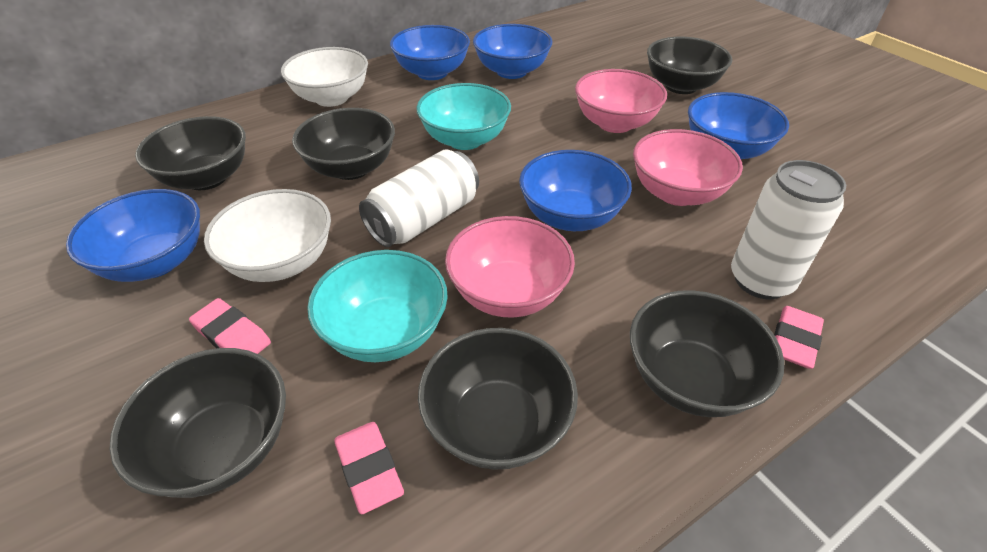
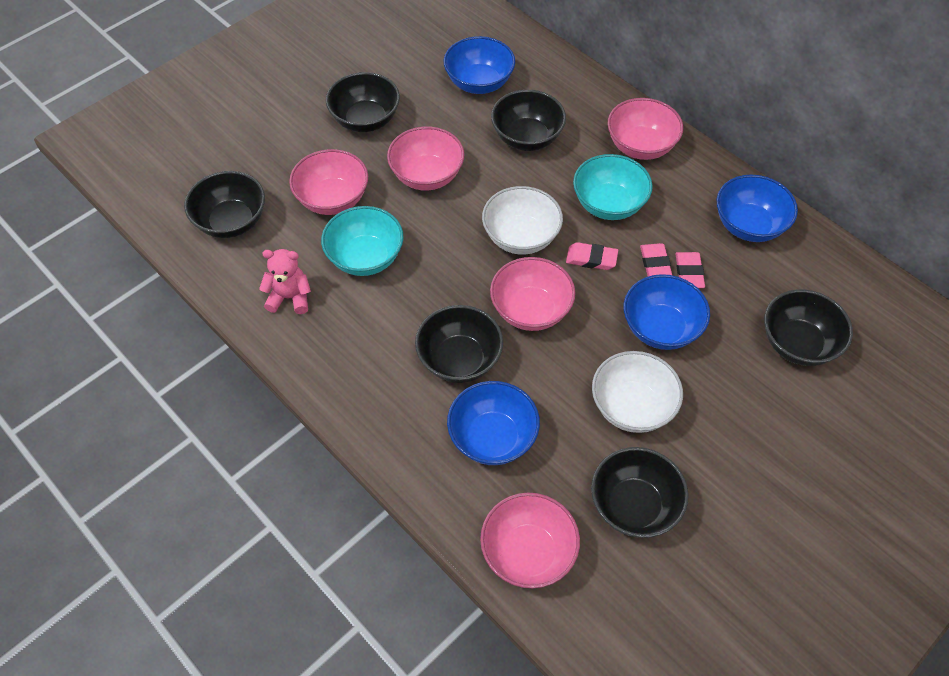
blue bowl: 5 -> 4
pink bowl: 3 -> 5
pink teddy bear: 0 -> 1
white can: 2 -> 0

